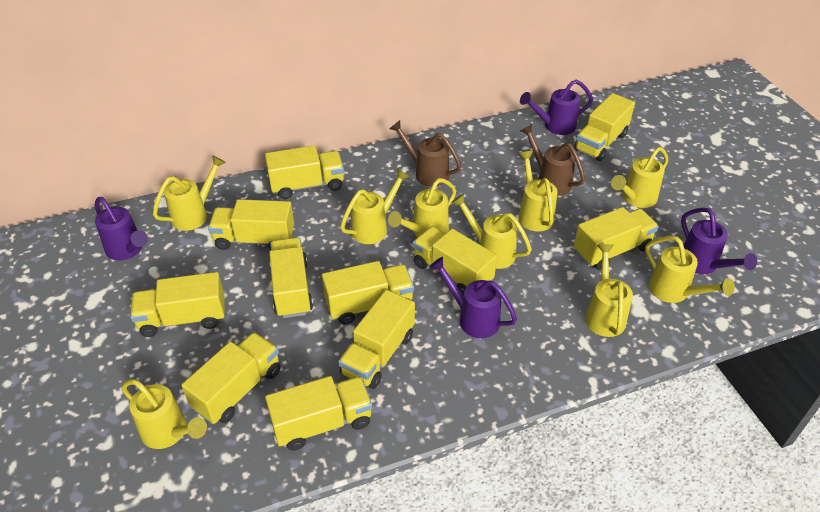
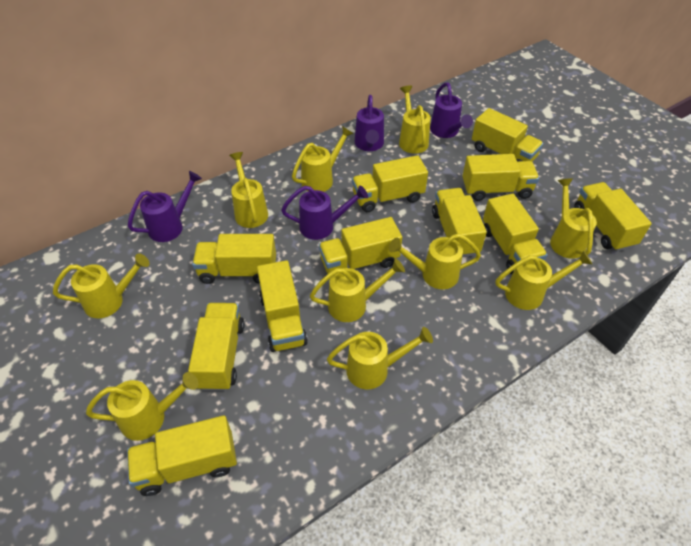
brown watering can: 2 -> 0
yellow watering can: 9 -> 10

